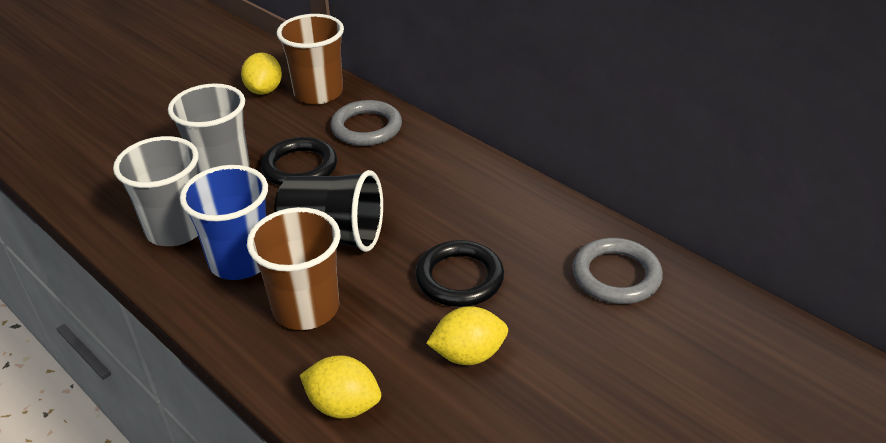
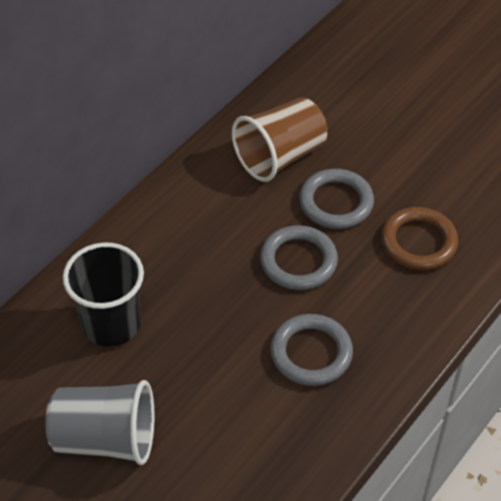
black ring: 2 -> 0
blue cup: 1 -> 0
brown cup: 2 -> 1
brown ring: 0 -> 1
grey cup: 2 -> 1
grey ring: 2 -> 3
yellow lemon: 3 -> 0

